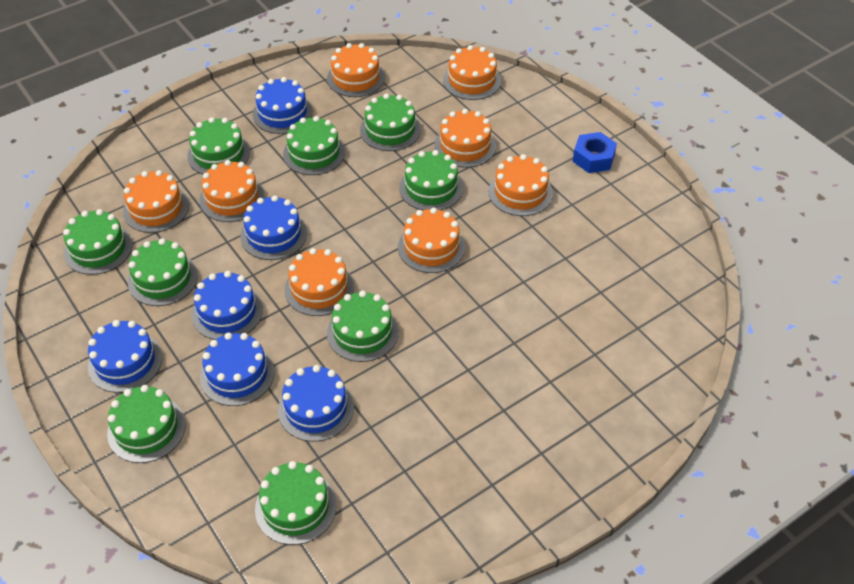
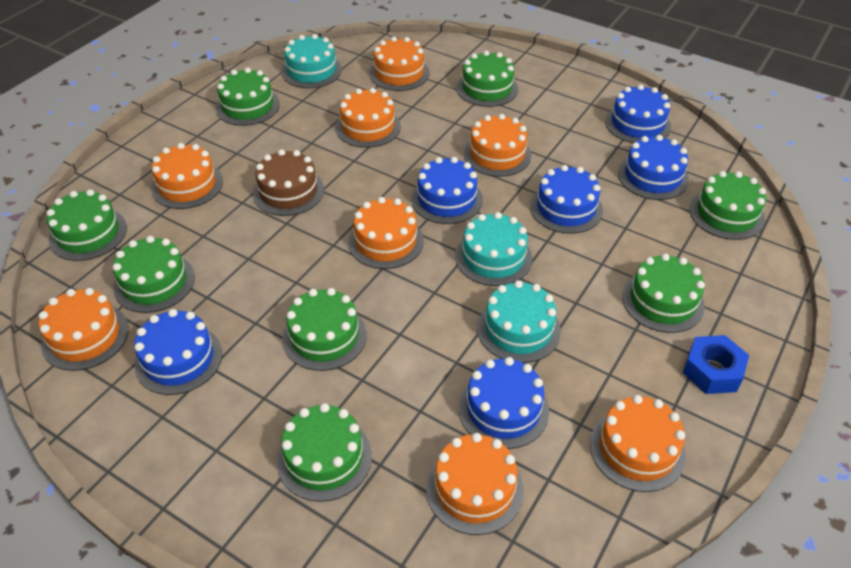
brown cake: 0 -> 1
green cake: 9 -> 8
turquoise cake: 0 -> 3

